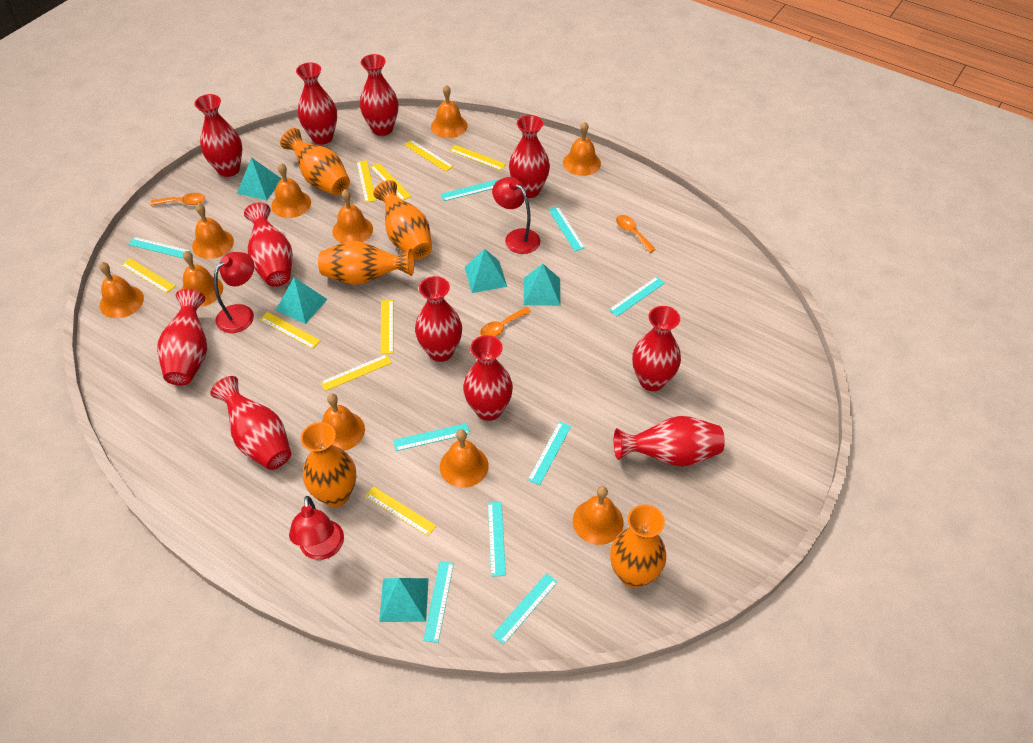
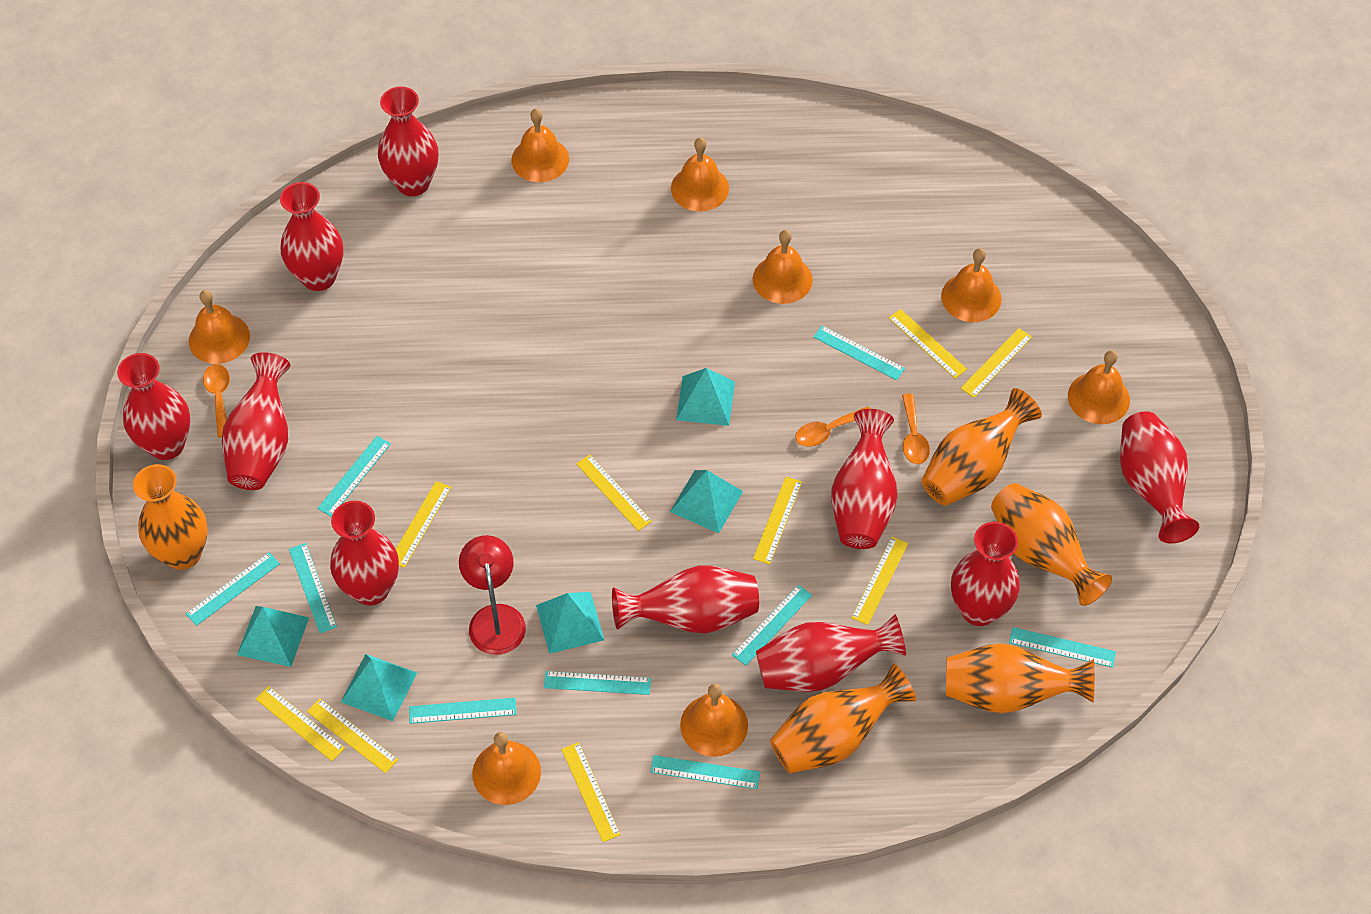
orange bell: 10 -> 8
red lamp: 3 -> 1
red vase: 11 -> 10

